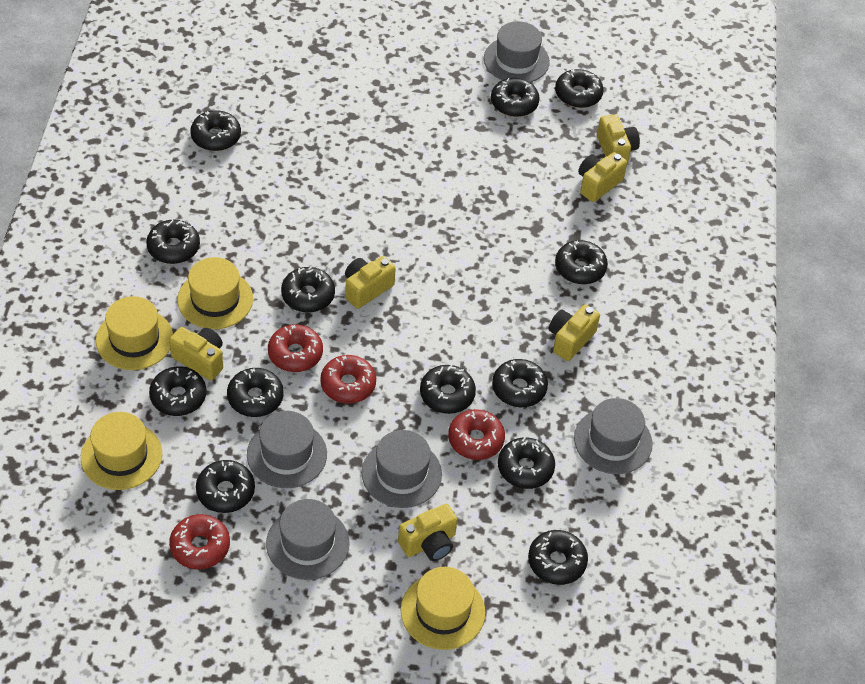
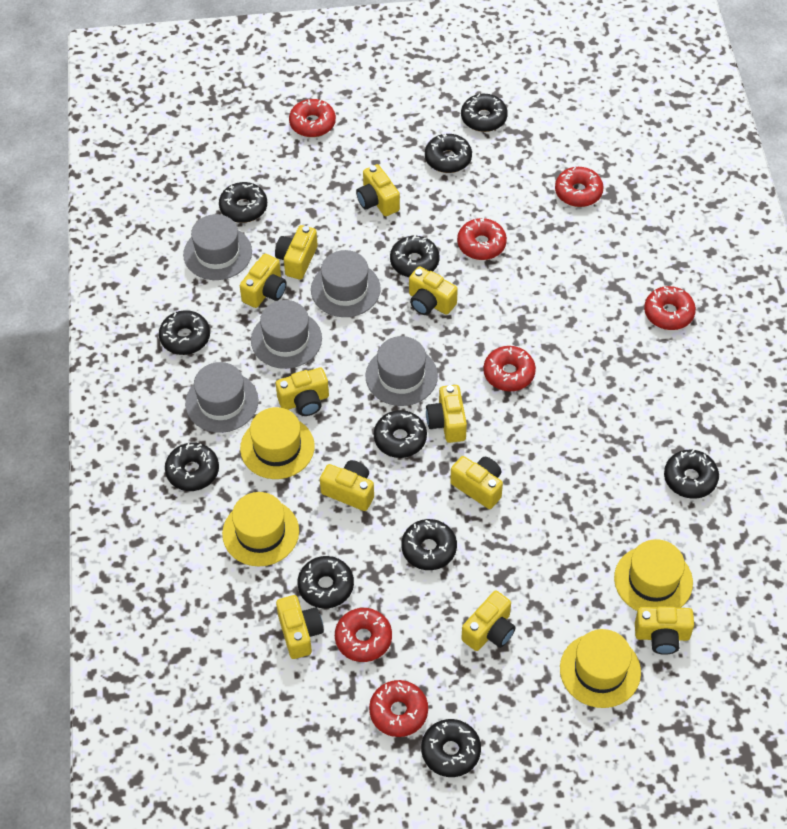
black donut: 13 -> 11
red donut: 4 -> 7
yellow camera: 6 -> 11

